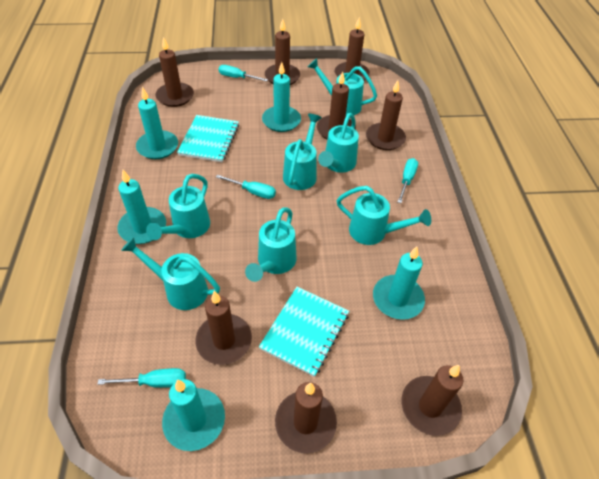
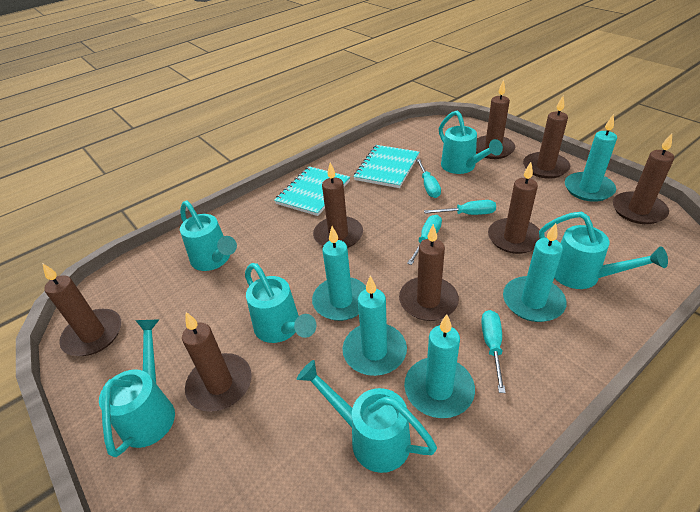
turquoise watering can: 7 -> 6

